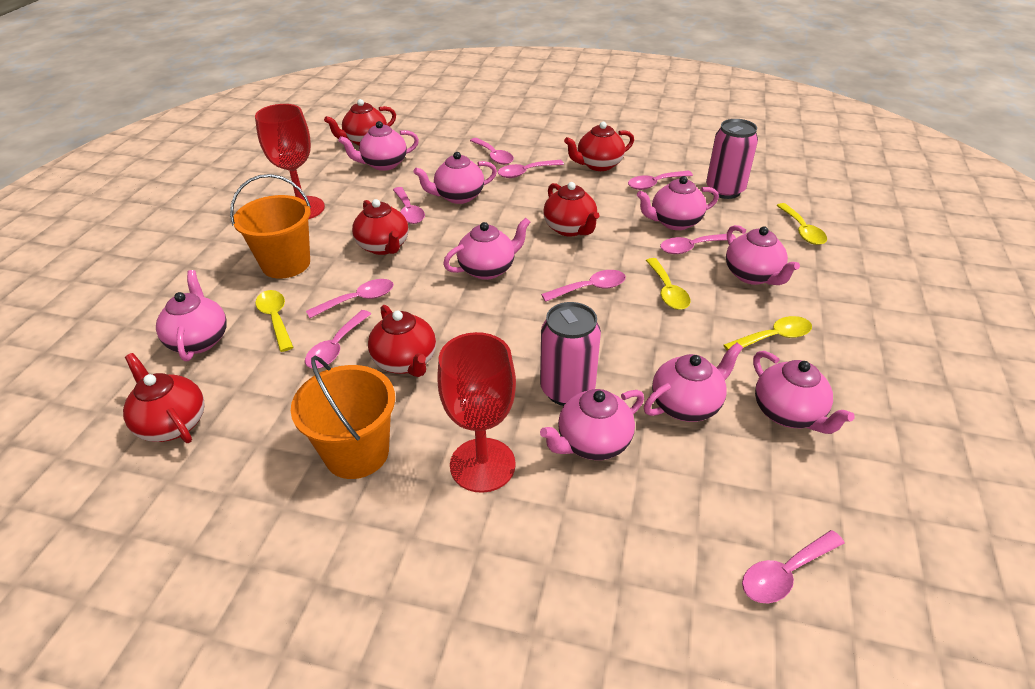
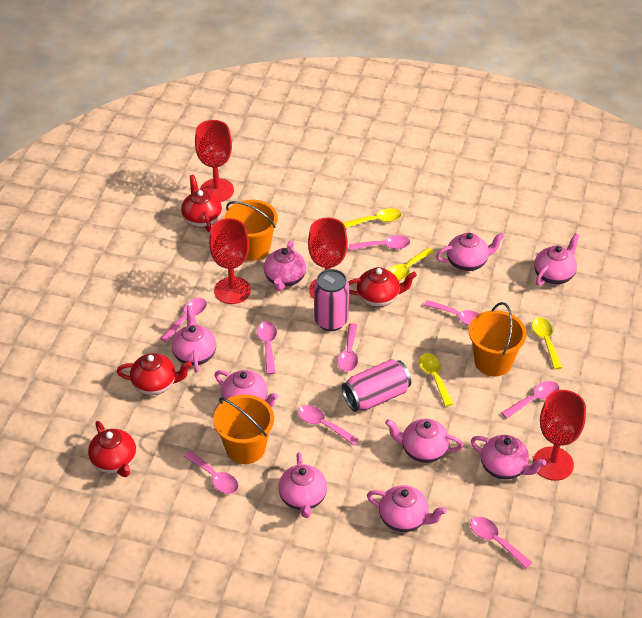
orange bucket: 2 -> 3
red goblet: 2 -> 4
red teapot: 6 -> 4

